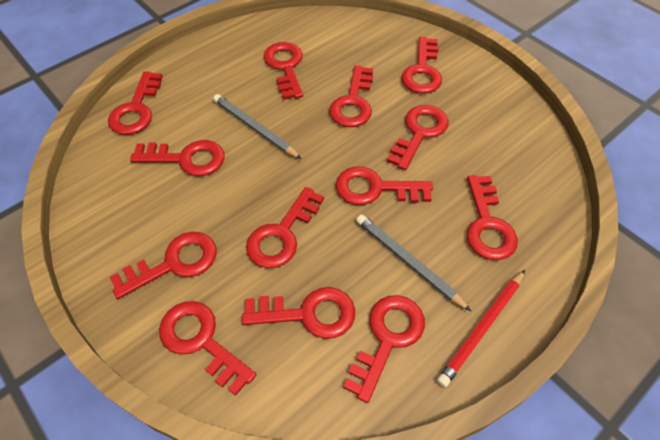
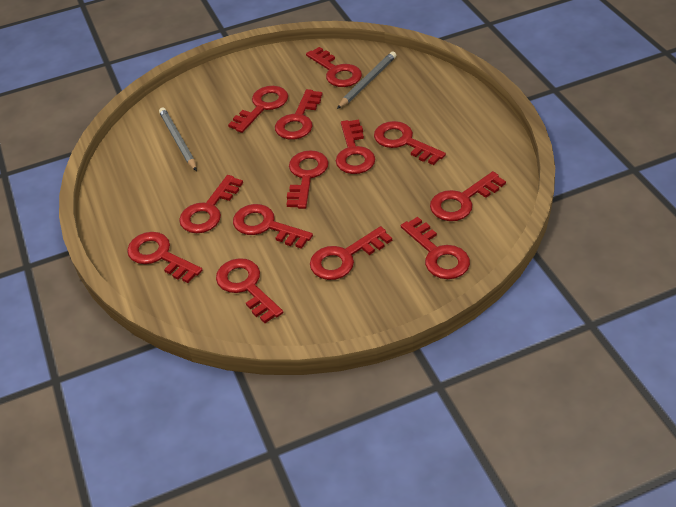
red pencil: 1 -> 0

